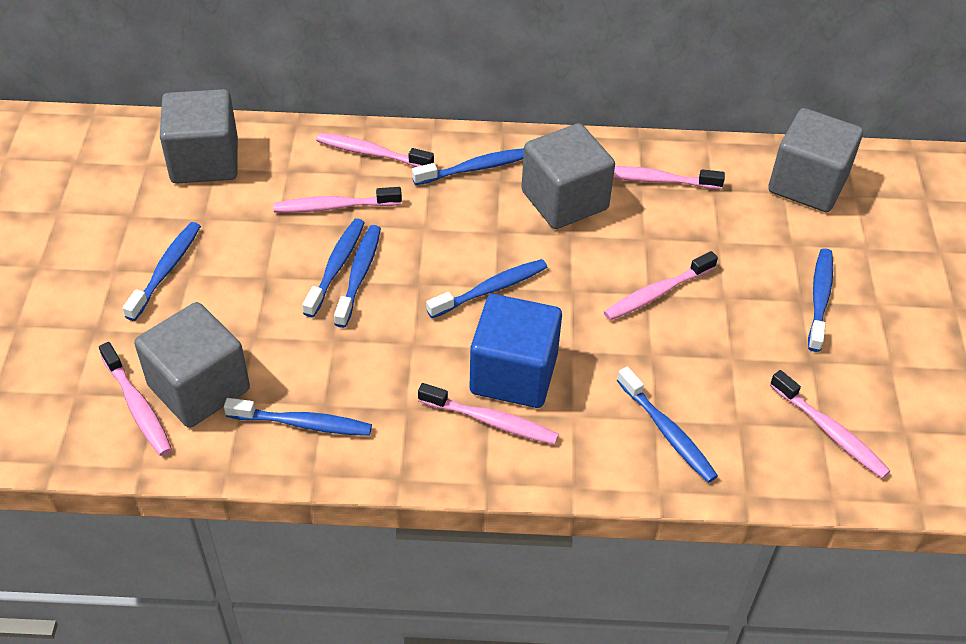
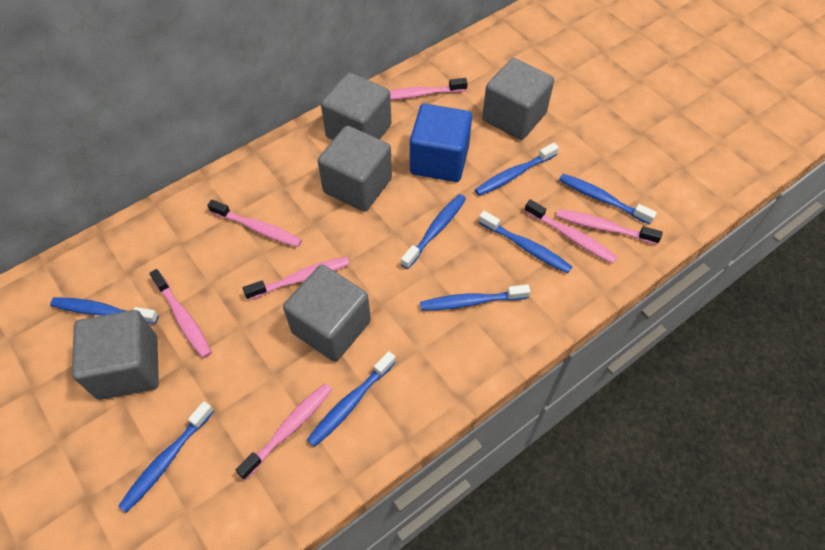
grey cube: 4 -> 5

